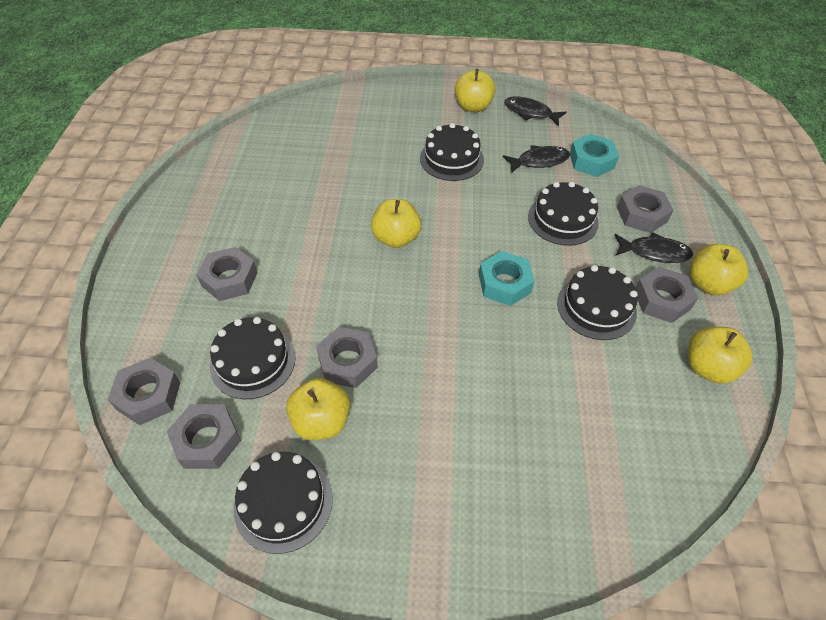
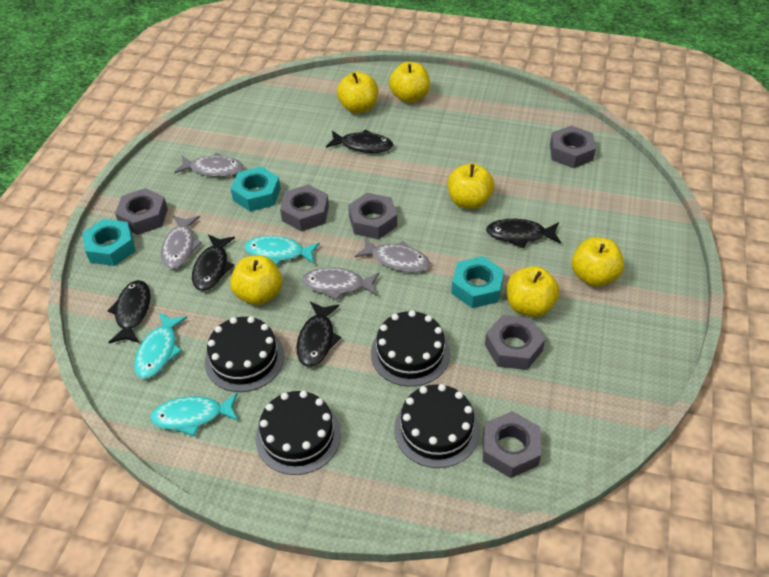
black cake: 5 -> 4
black fish: 3 -> 5
grey fish: 0 -> 4
turquoise fish: 0 -> 3
turquoise nut: 2 -> 3
yellow apple: 5 -> 6

